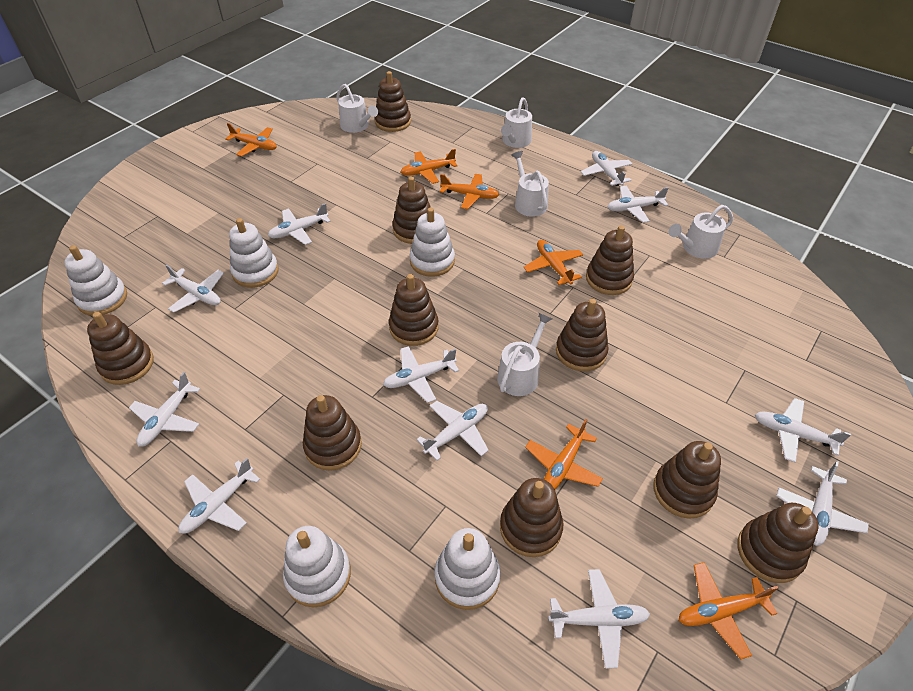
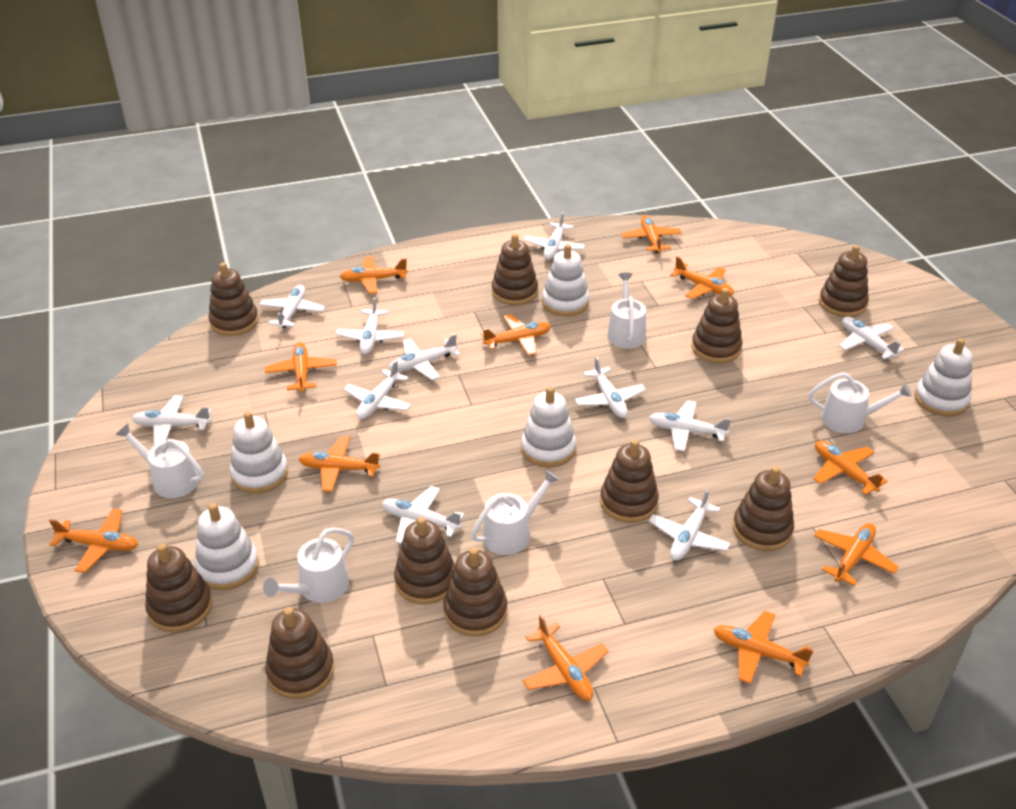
orange plane: 6 -> 11

